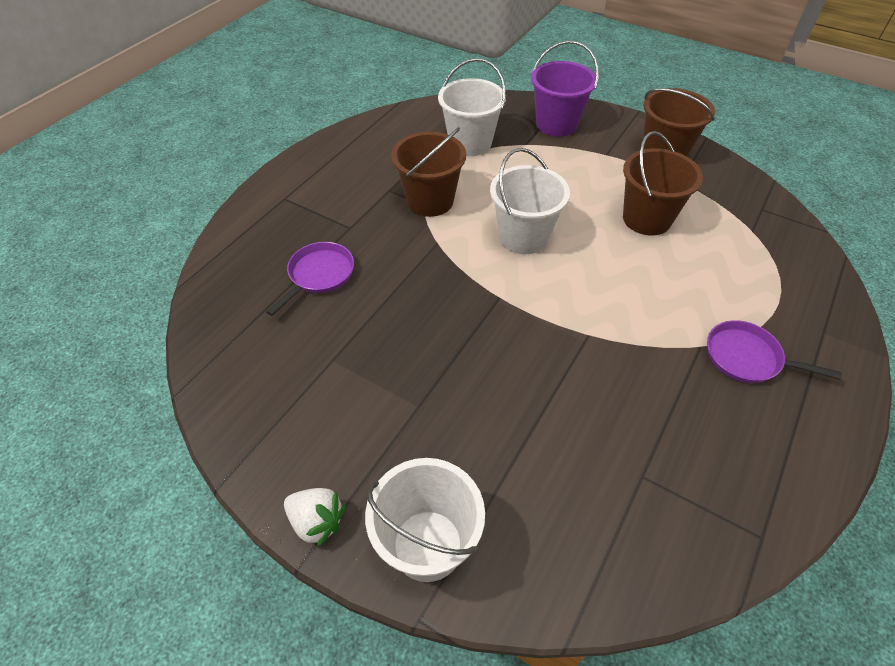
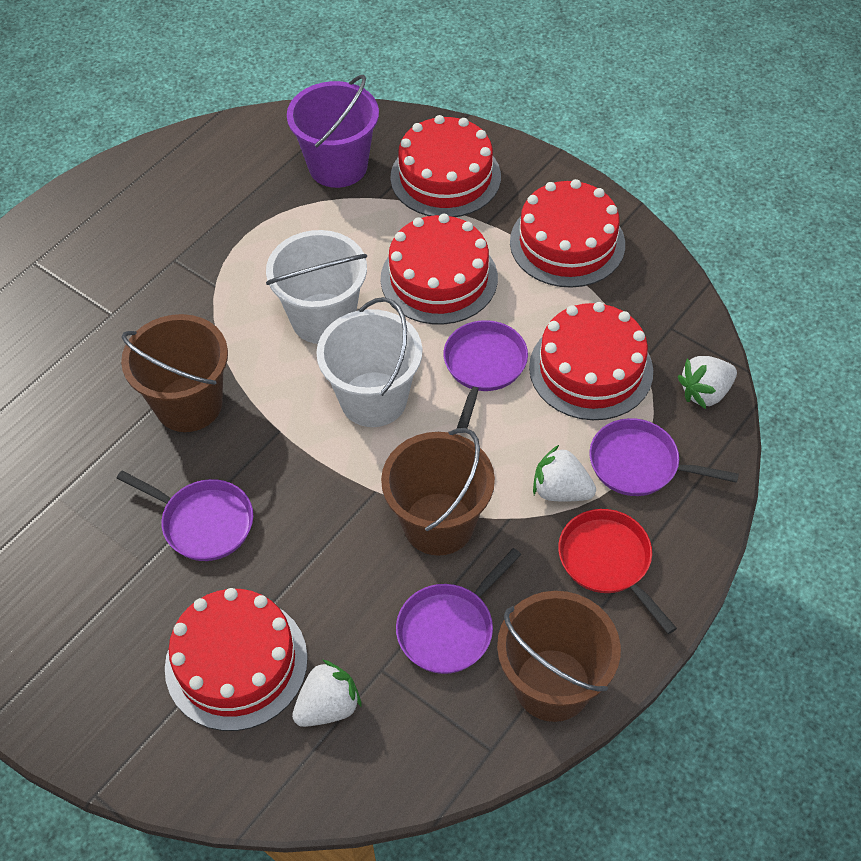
purple pan: 2 -> 4
red cake: 0 -> 5
red pan: 0 -> 1
white bucket: 3 -> 2
white strawberry: 1 -> 3

